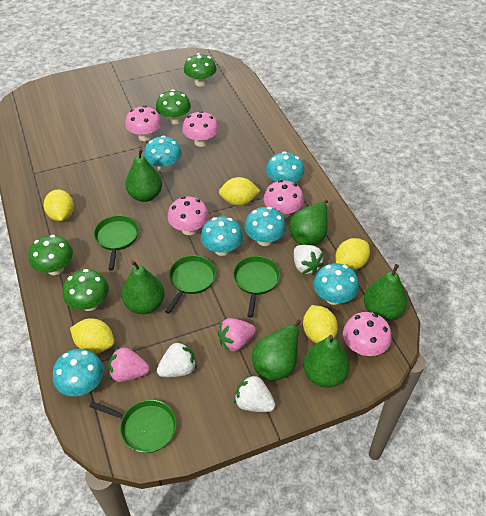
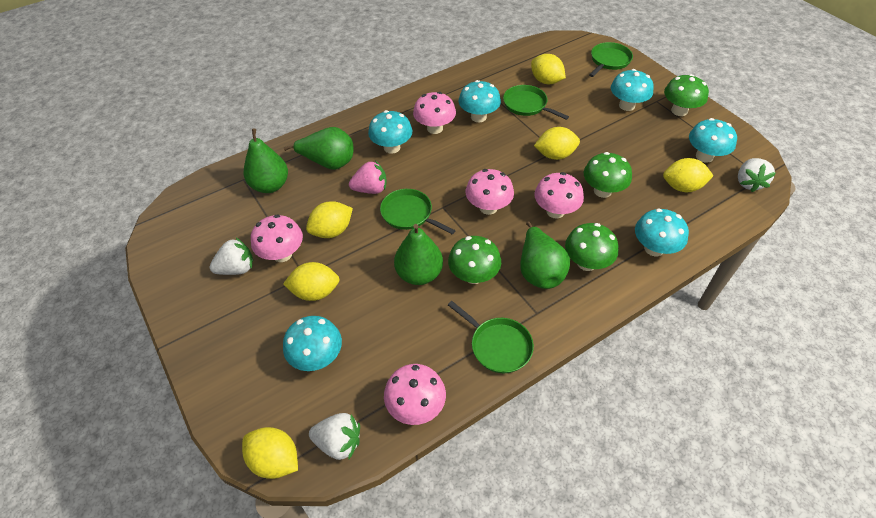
green pear: 6 -> 4
pink strawberry: 2 -> 1
yellow lemon: 5 -> 6

